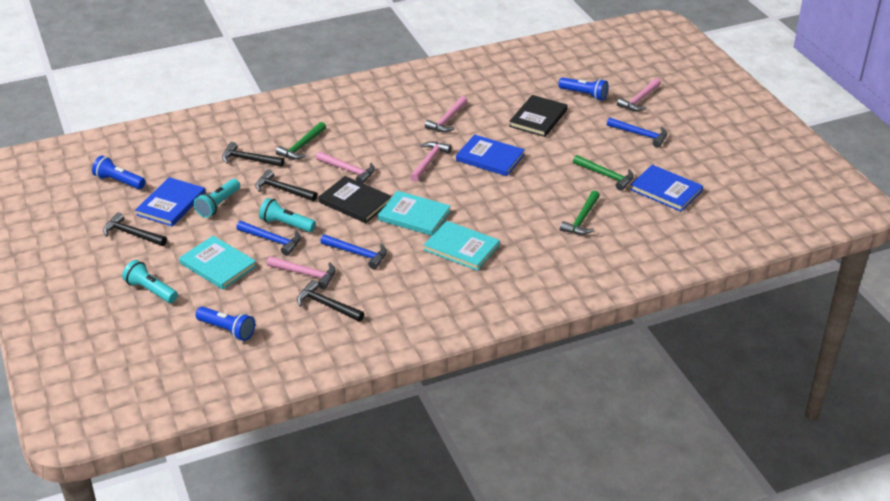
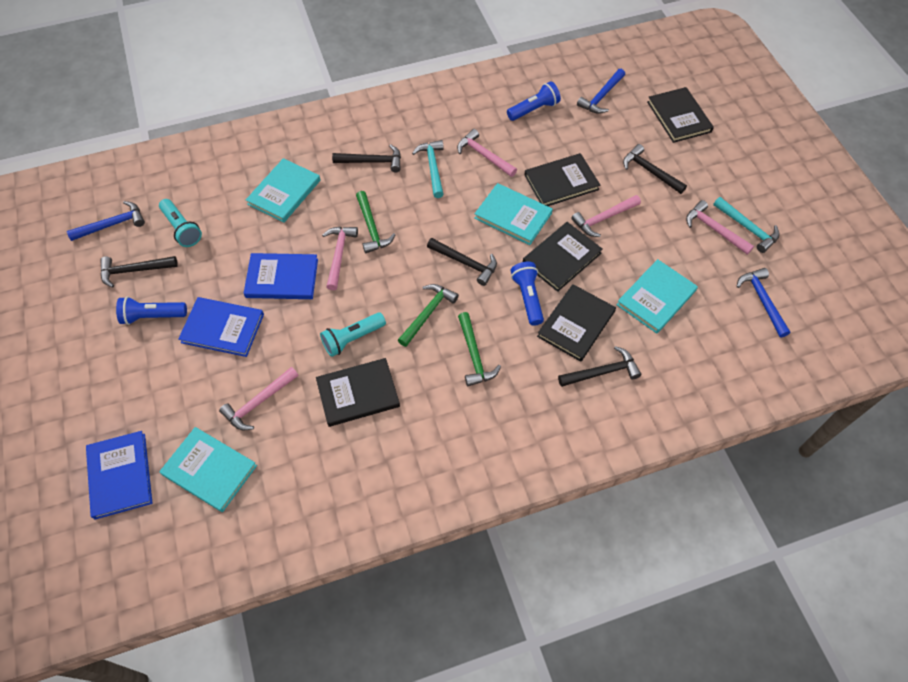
black book: 2 -> 5
black hammer: 4 -> 5
turquoise book: 3 -> 4
turquoise flashlight: 3 -> 2
turquoise hammer: 0 -> 2

